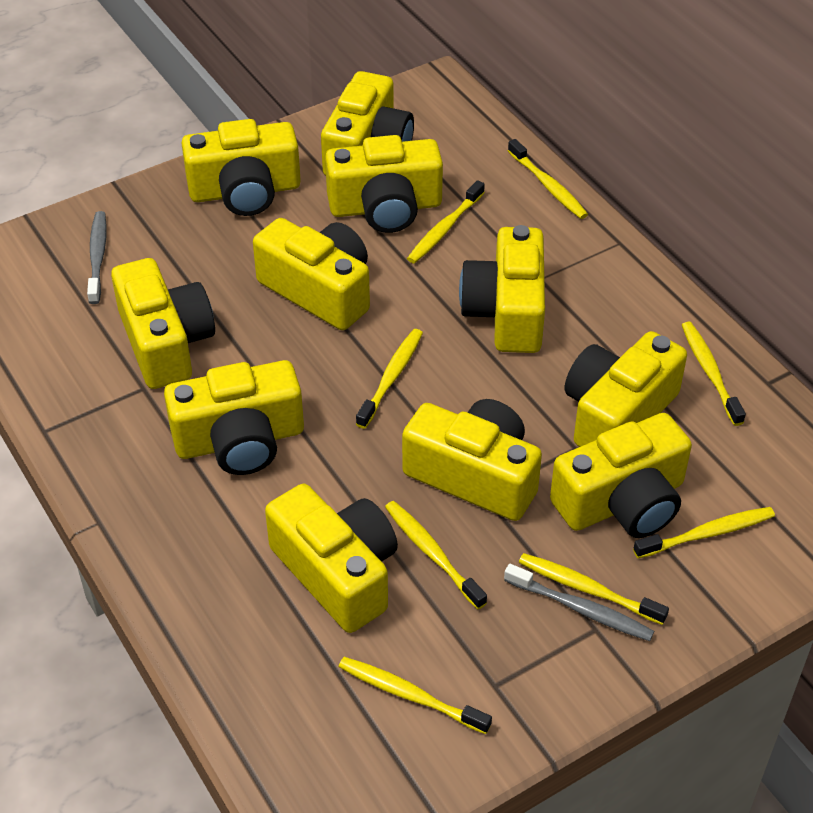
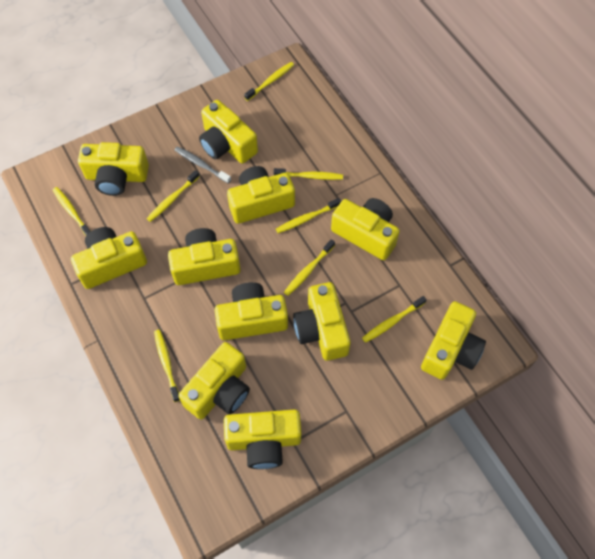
grey toothbrush: 2 -> 1

